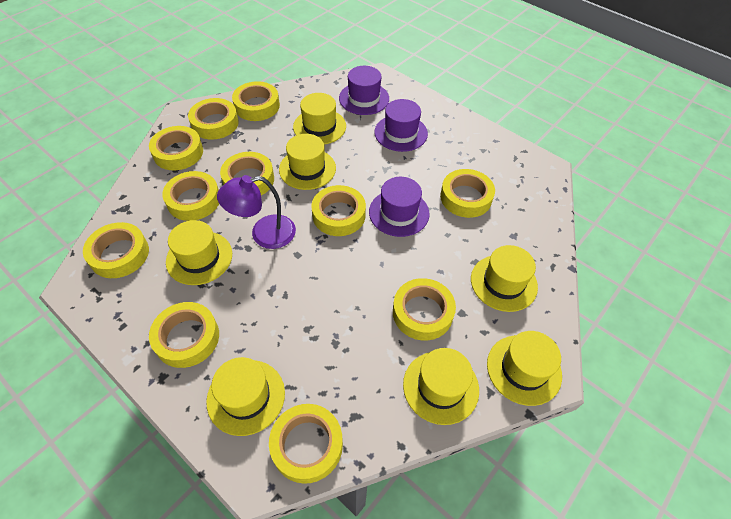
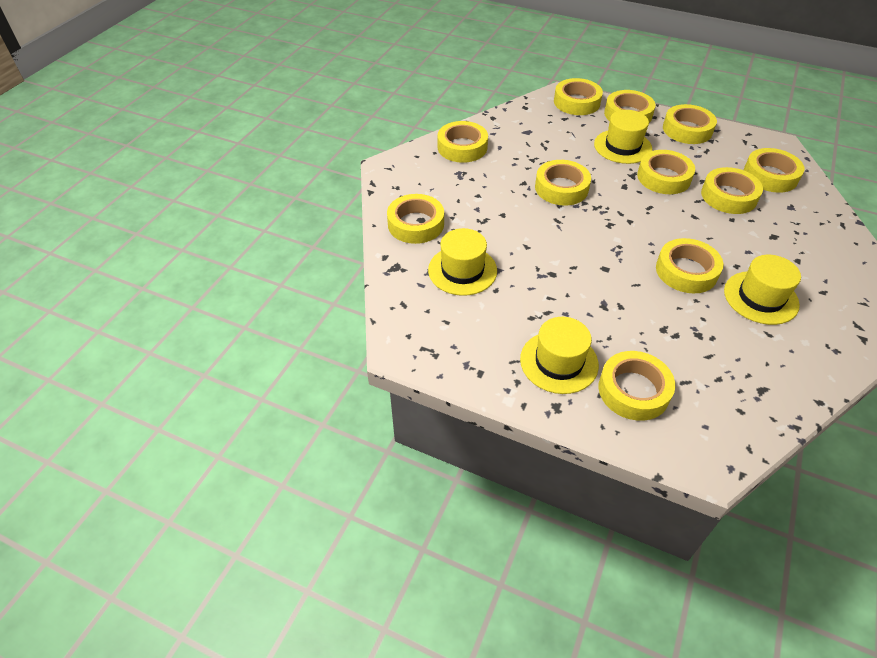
purple hat: 3 -> 0
purple lamp: 1 -> 0
yellow hat: 7 -> 4

